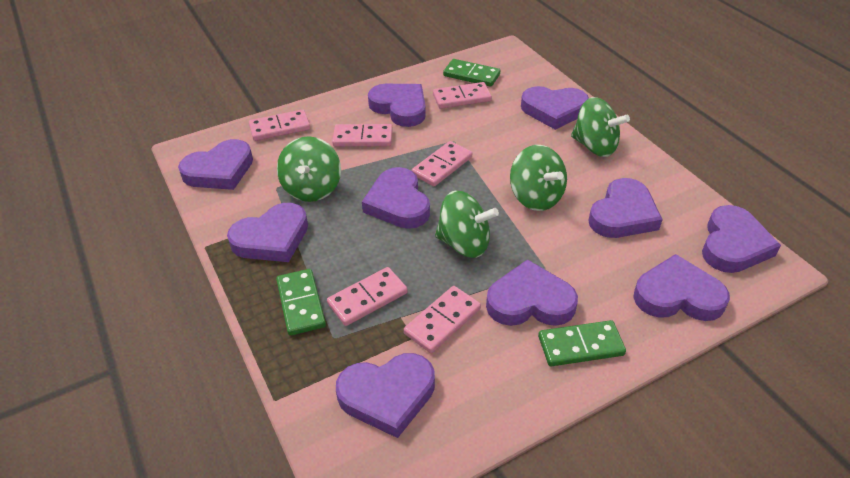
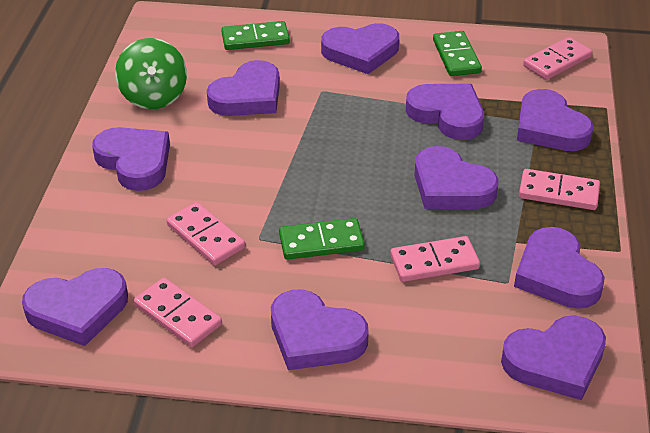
green spinning top: 4 -> 1
pink domino: 6 -> 5

